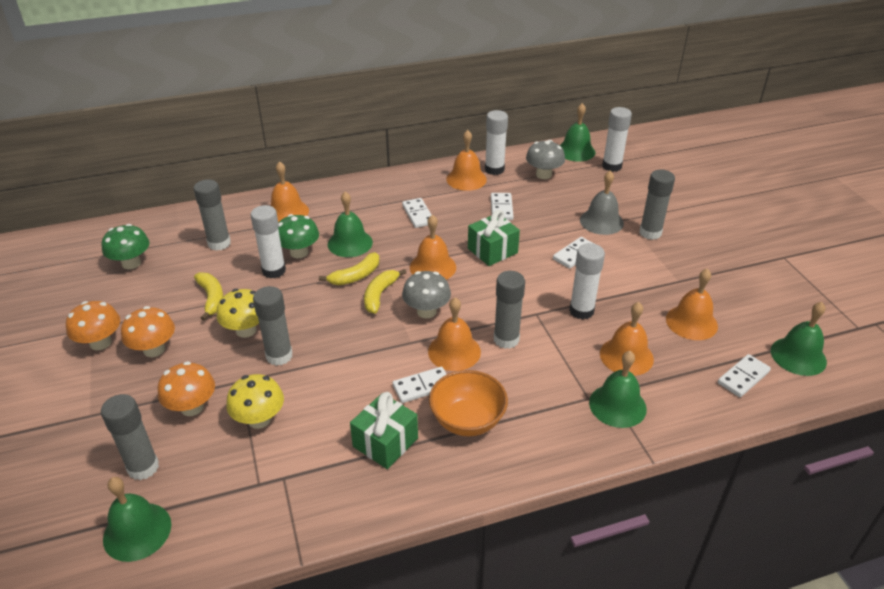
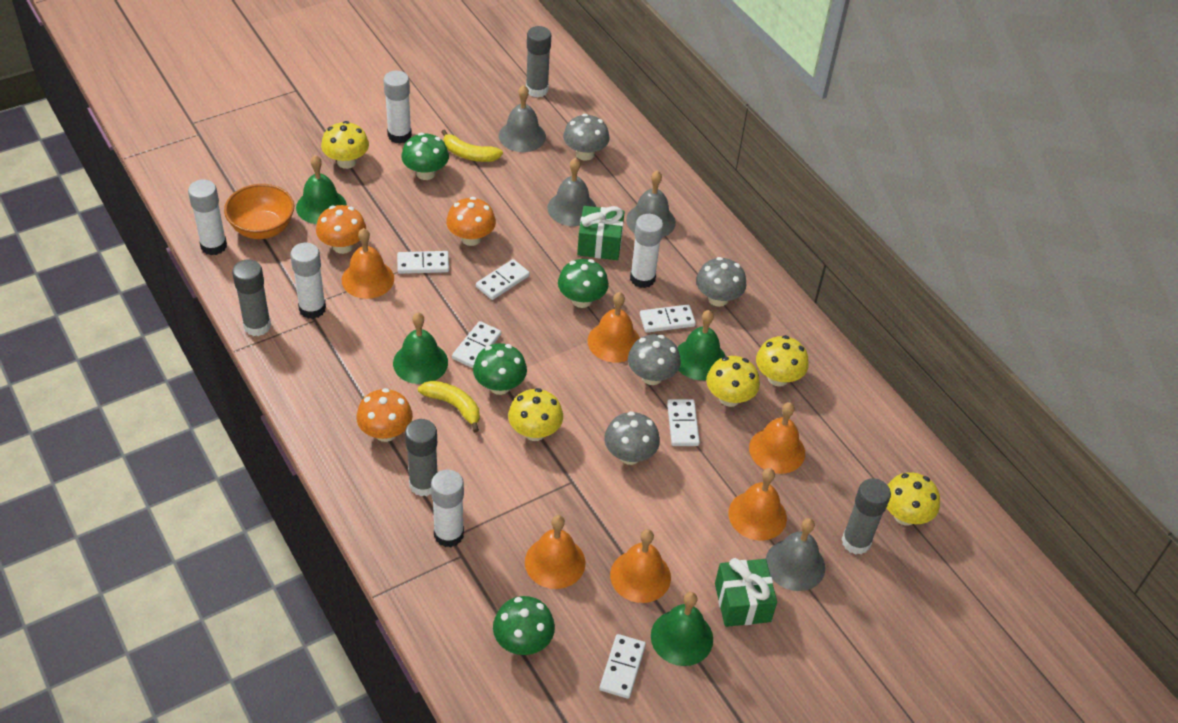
green bell: 5 -> 4
green mushroom: 2 -> 4
grey bell: 1 -> 4
grey glue stick: 5 -> 4
grey mushroom: 2 -> 4
white domino: 5 -> 6
white glue stick: 4 -> 5
yellow banana: 3 -> 2
yellow mushroom: 2 -> 5

